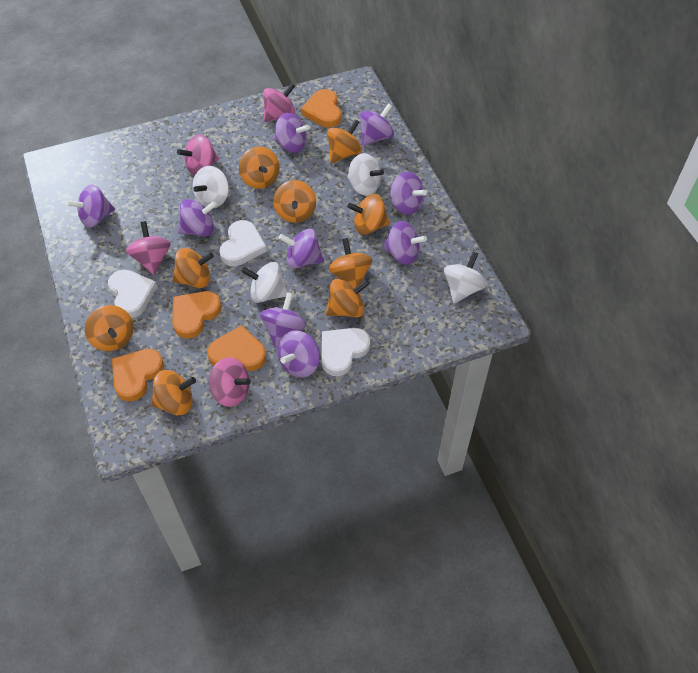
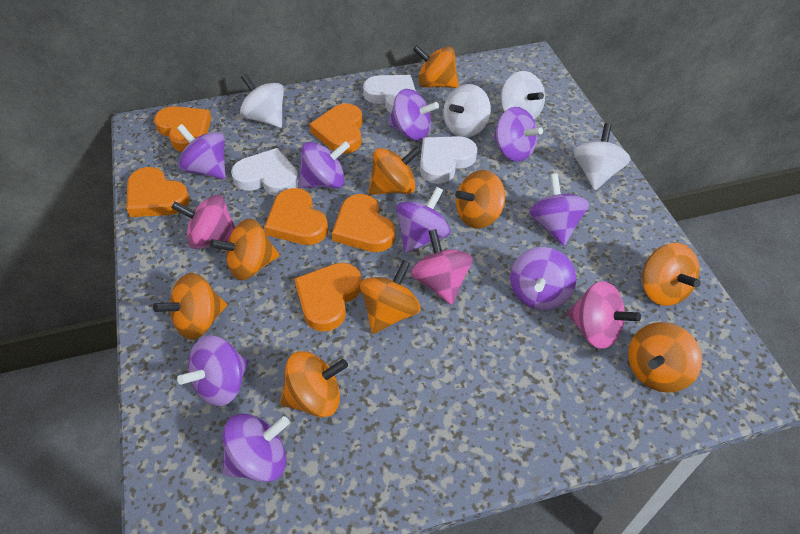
orange heart: 4 -> 6
pink spinning top: 4 -> 3

